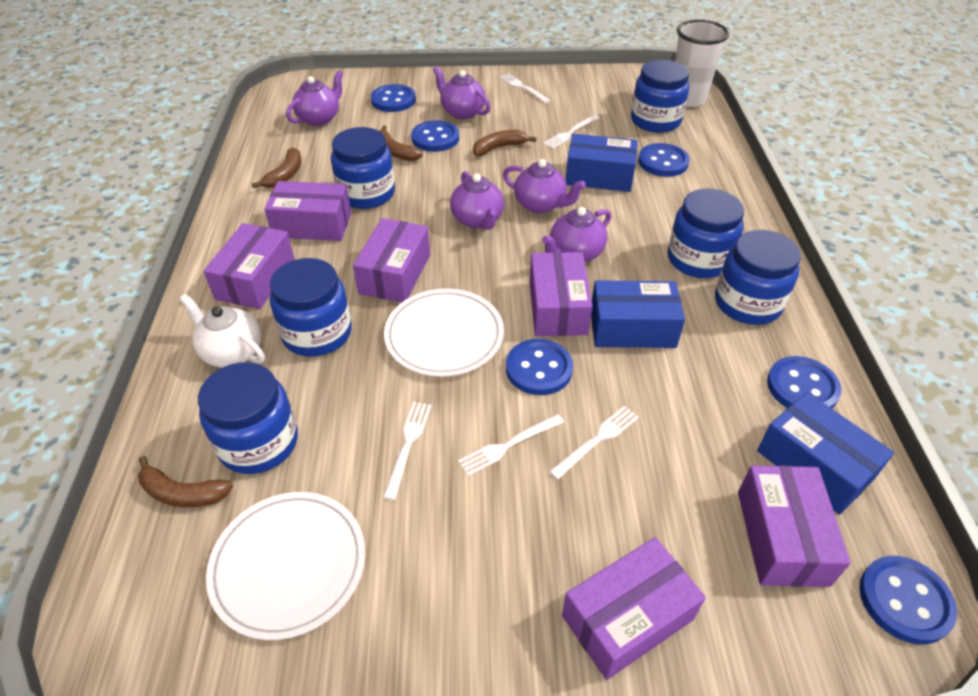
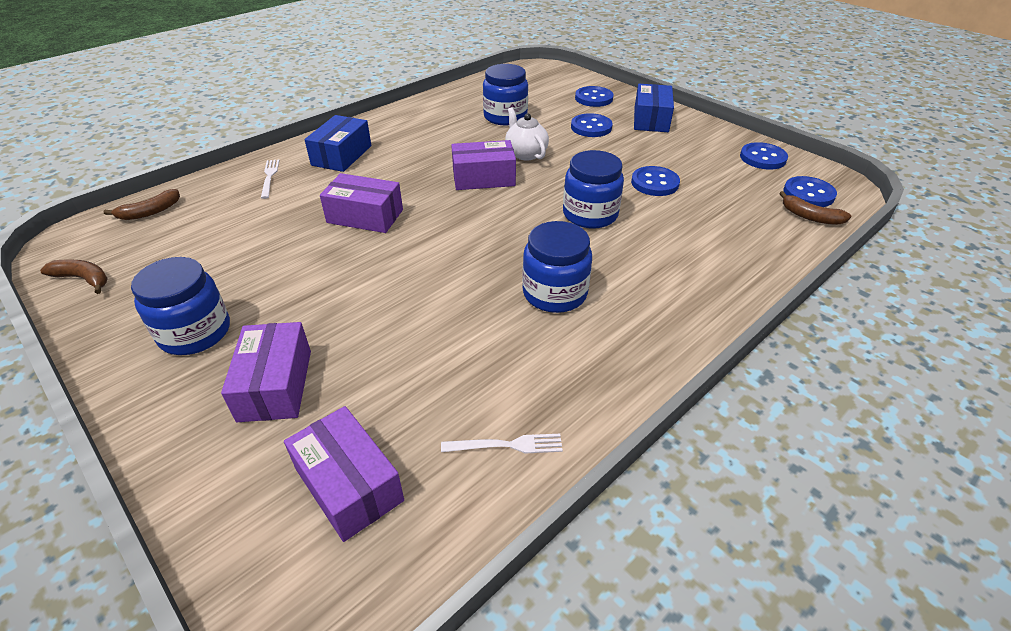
blue box: 3 -> 2
blue button: 6 -> 5
blue jar: 6 -> 4
brown banana: 4 -> 3
purple box: 6 -> 4
purple teapot: 5 -> 0
white cup: 1 -> 0
white fork: 5 -> 2
white plate: 2 -> 0

